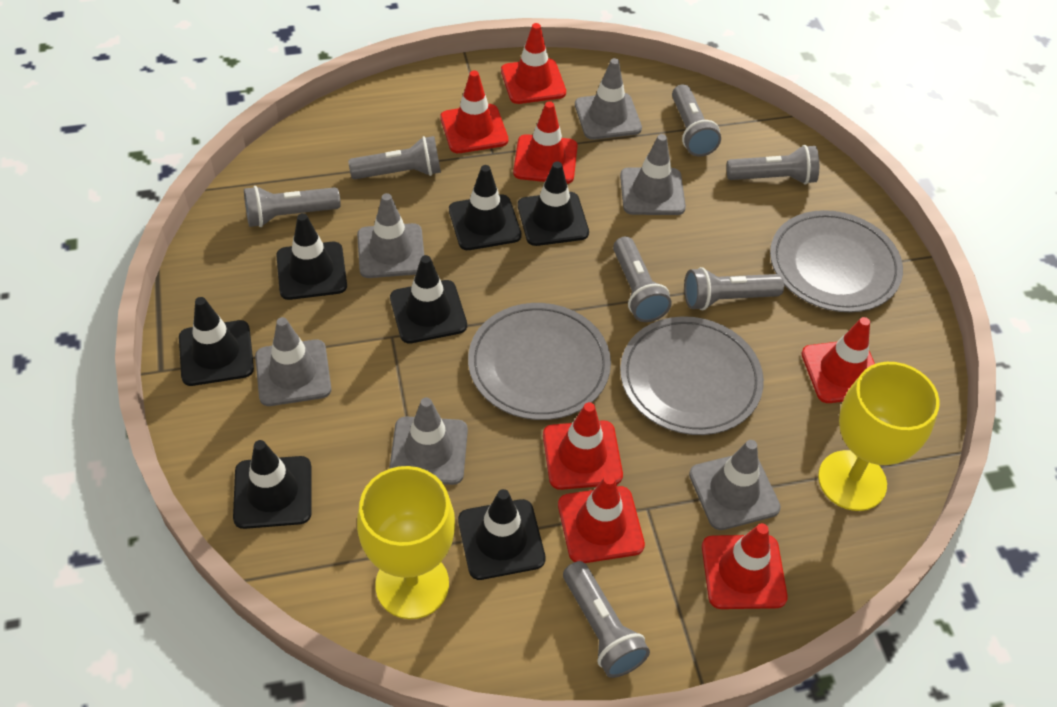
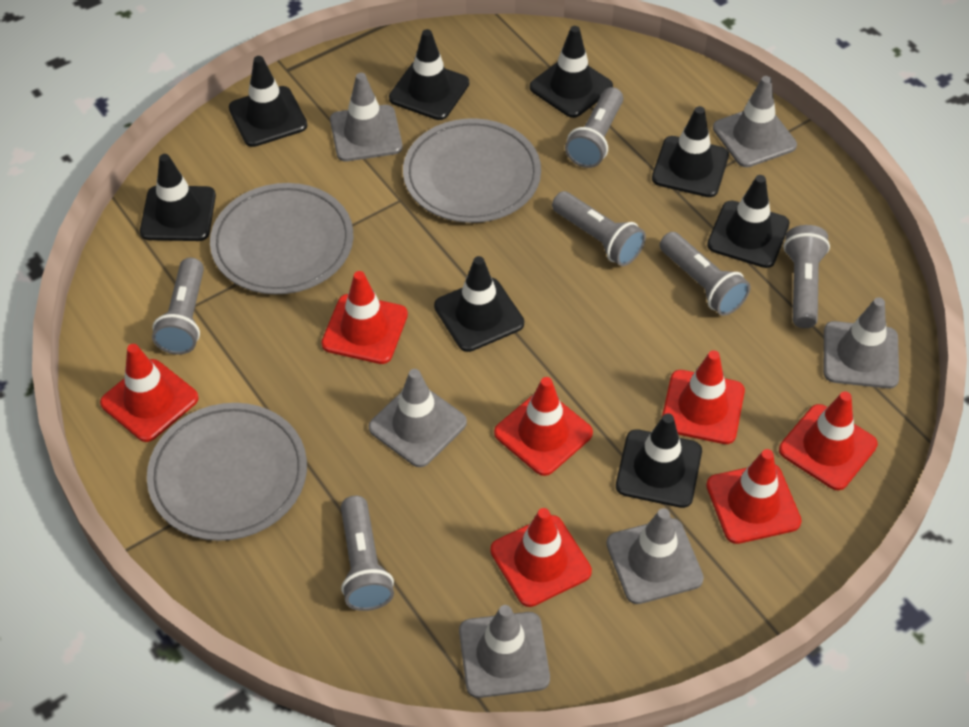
black traffic cone: 7 -> 8
grey flashlight: 7 -> 6
yellow goblet: 2 -> 0

